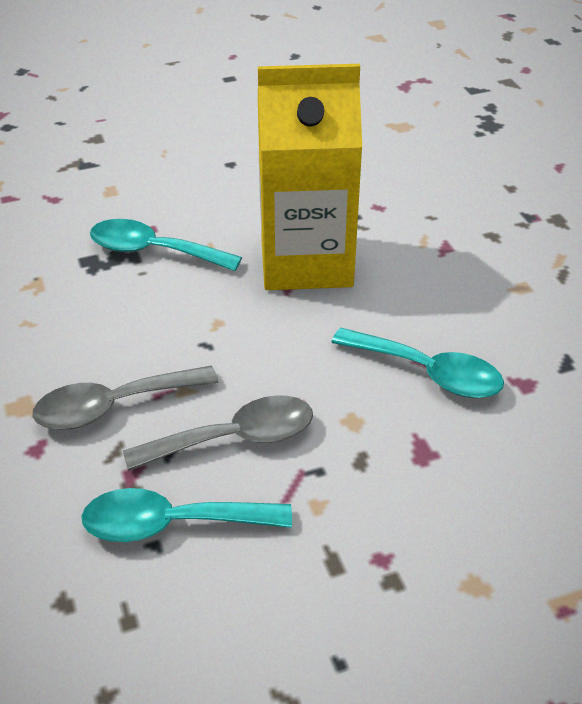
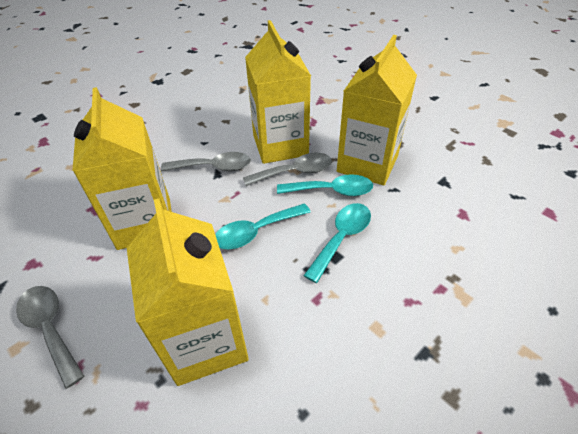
grey spoon: 2 -> 3
yellow carton: 1 -> 4

